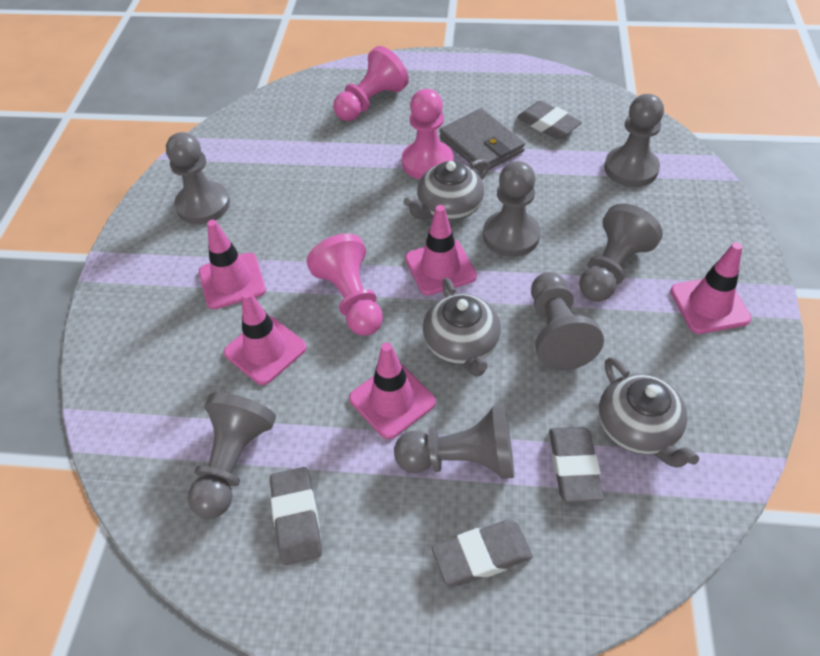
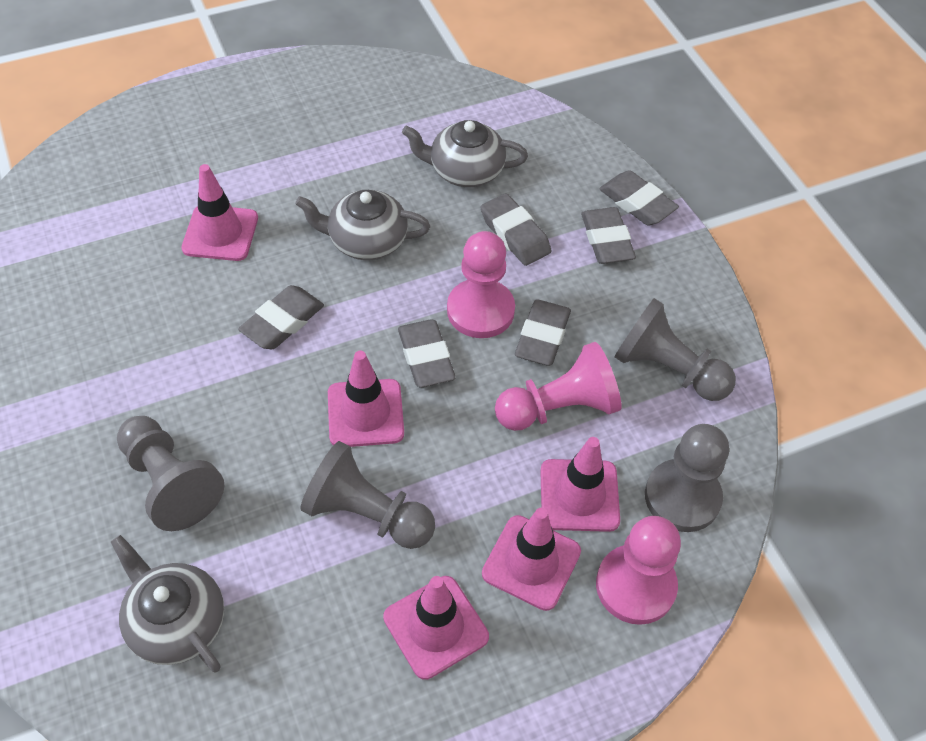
grey eraser: 4 -> 6
grey pawn: 7 -> 4
grey wallet: 1 -> 0

